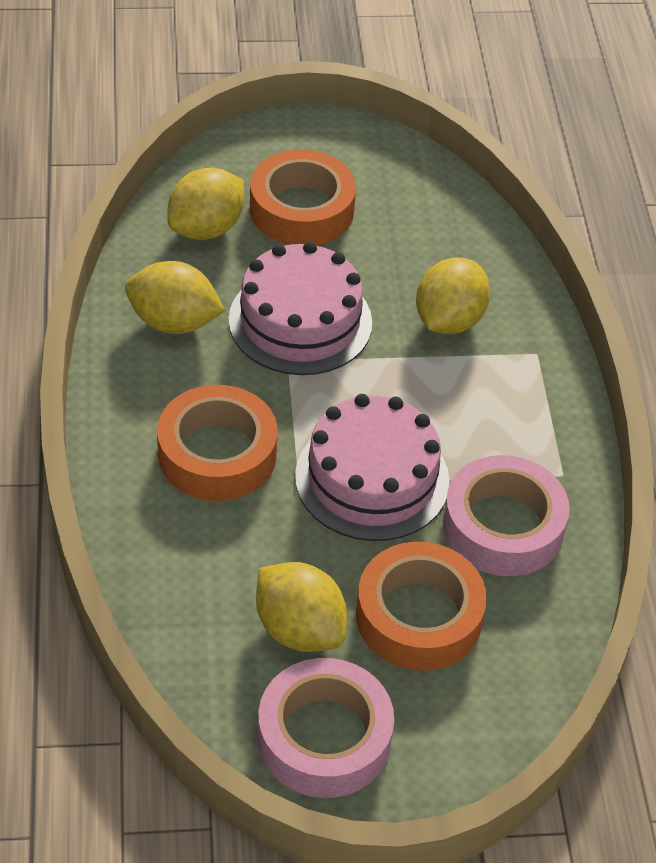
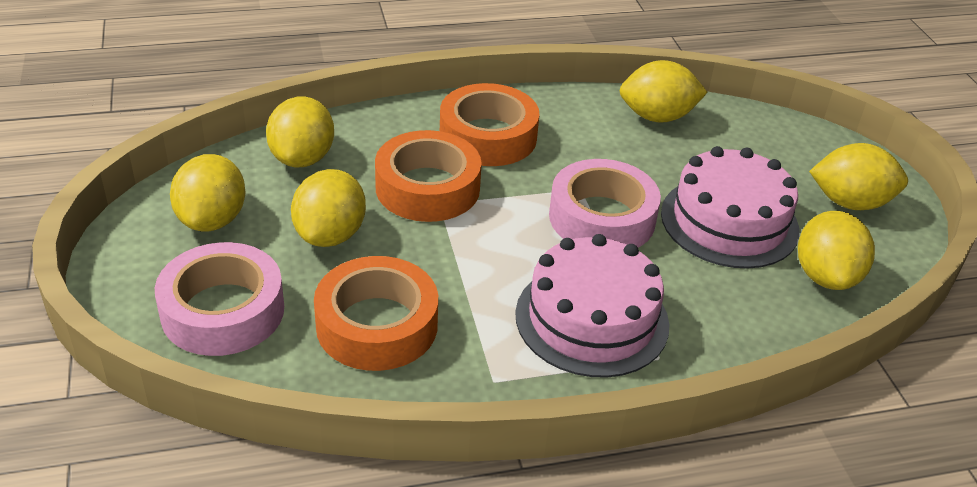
yellow lemon: 4 -> 6

